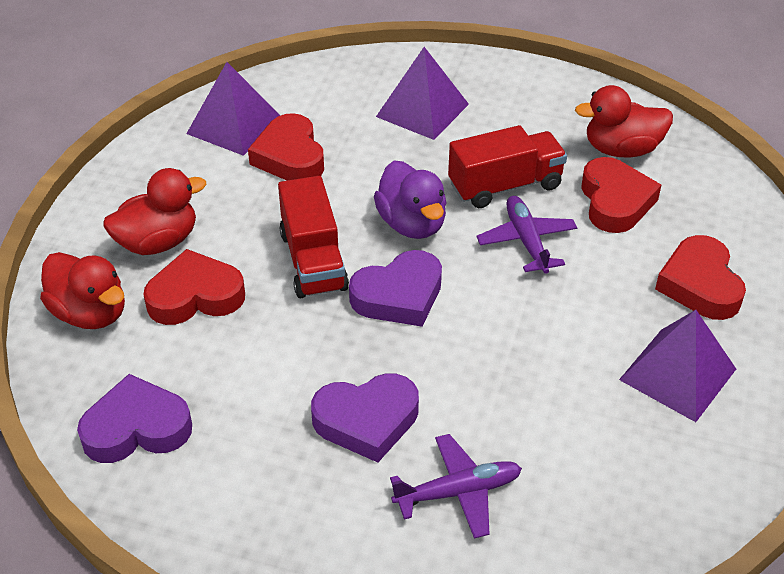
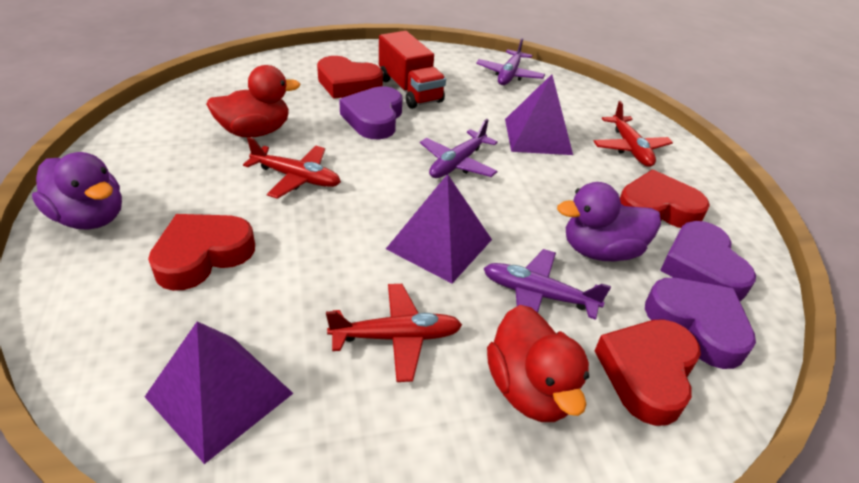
purple duck: 1 -> 2
purple plane: 2 -> 3
red duck: 3 -> 2
red plane: 0 -> 3
red truck: 2 -> 1

